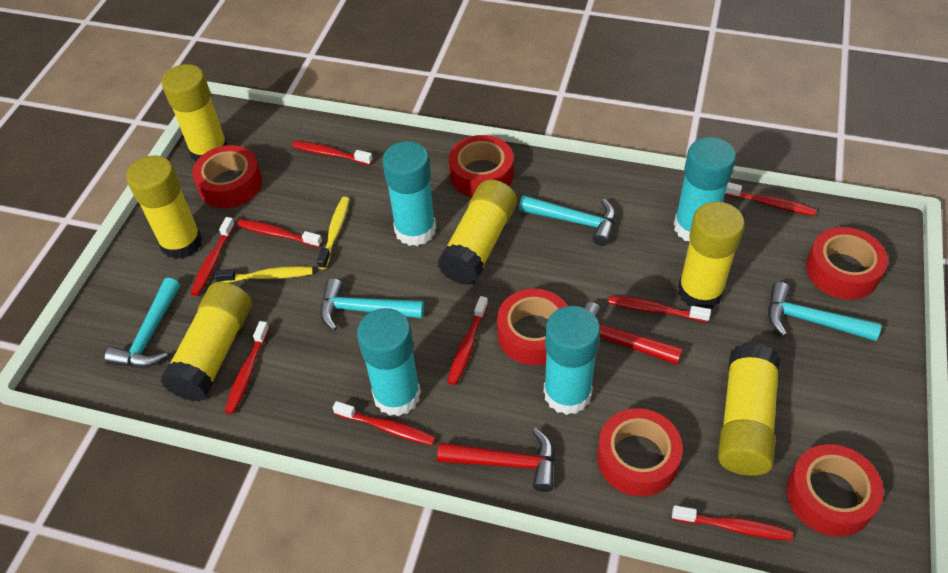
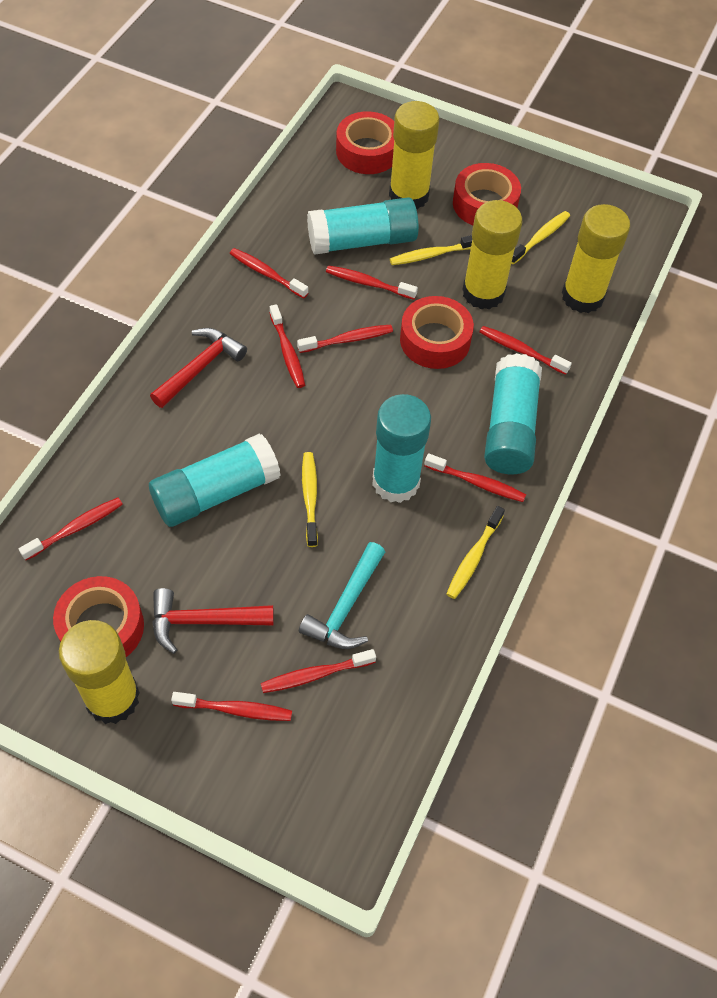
red tape: 6 -> 4
turquoise hammer: 4 -> 1
yellow glue stick: 6 -> 4
yellow toothbrush: 2 -> 4

